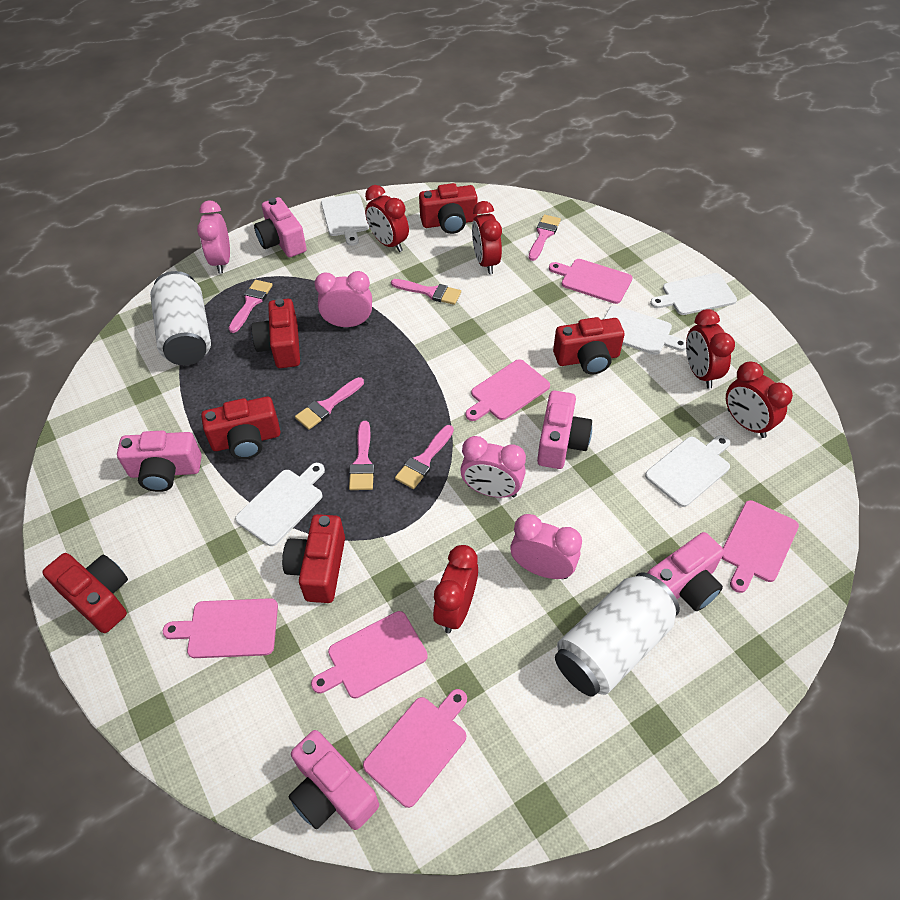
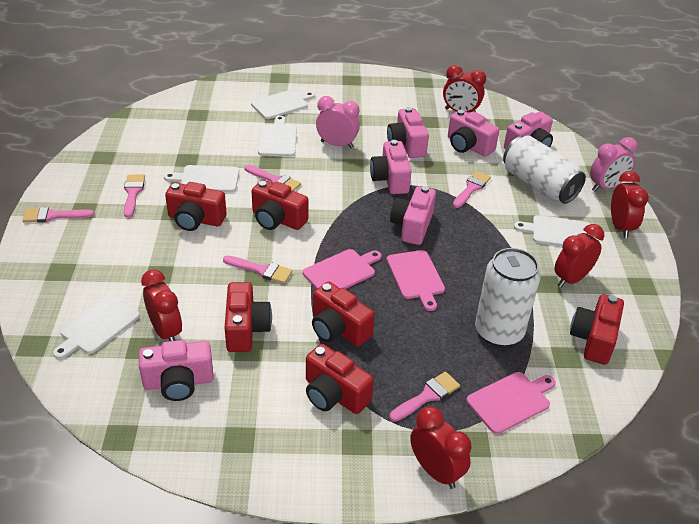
pink camera: 5 -> 6
pink clock: 4 -> 2
pink cutting board: 6 -> 3

